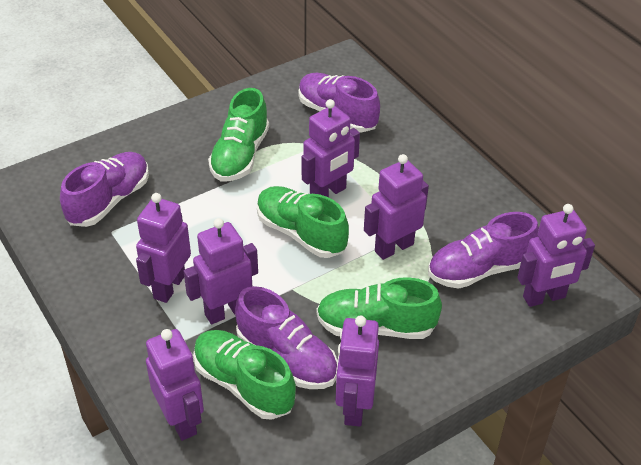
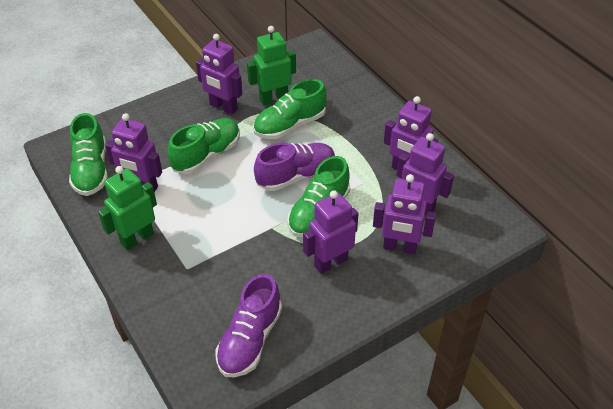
green robot: 0 -> 2
purple robot: 7 -> 6
purple shoe: 4 -> 2

